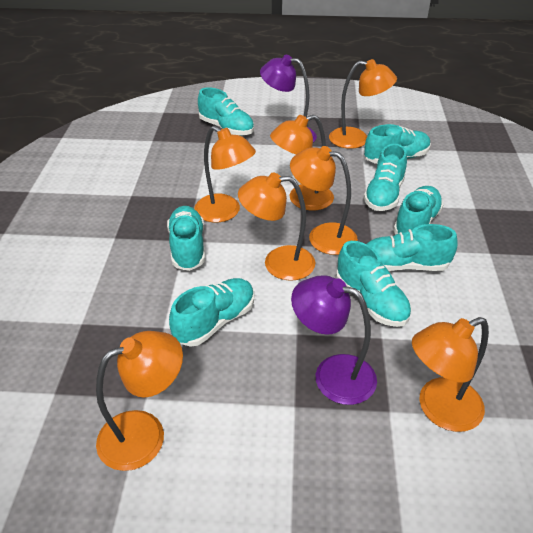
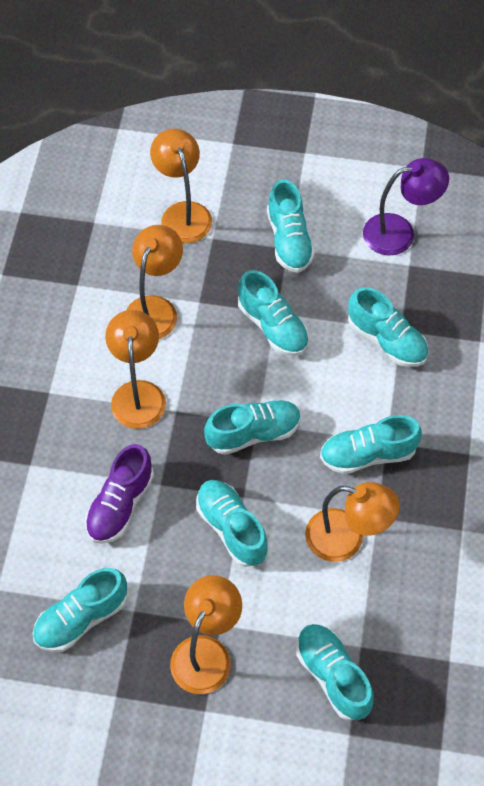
orange lamp: 7 -> 5
purple lamp: 2 -> 1
purple shoe: 0 -> 1

